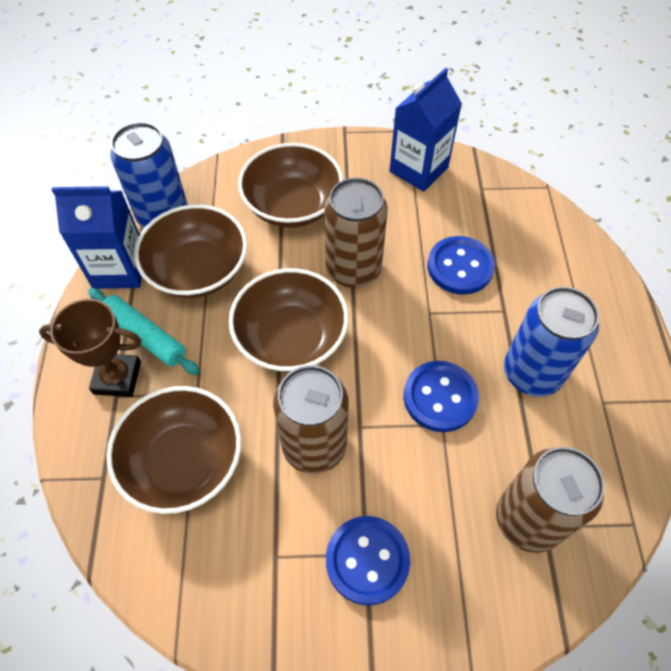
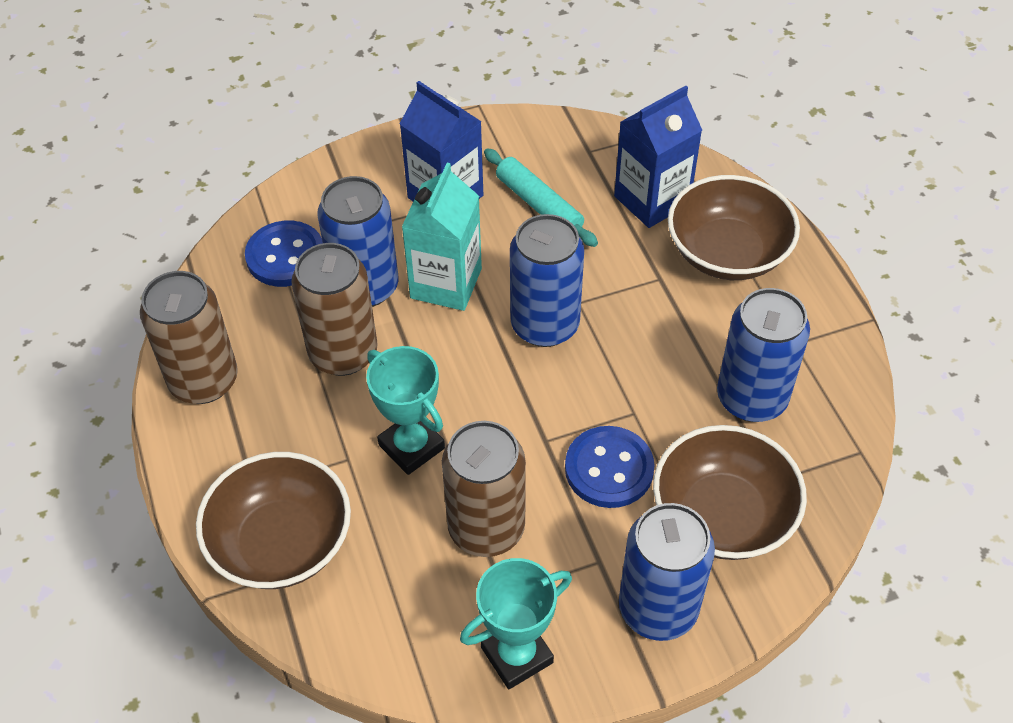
blue button: 3 -> 2
blue can: 2 -> 4
brown bowl: 4 -> 3
brown trophy: 1 -> 0
turquoise carton: 0 -> 1
turquoise trophy: 0 -> 2

